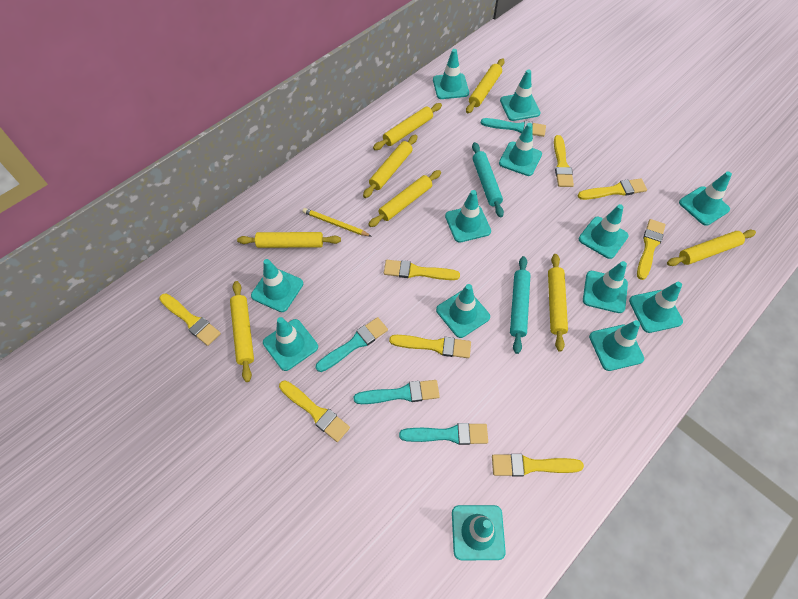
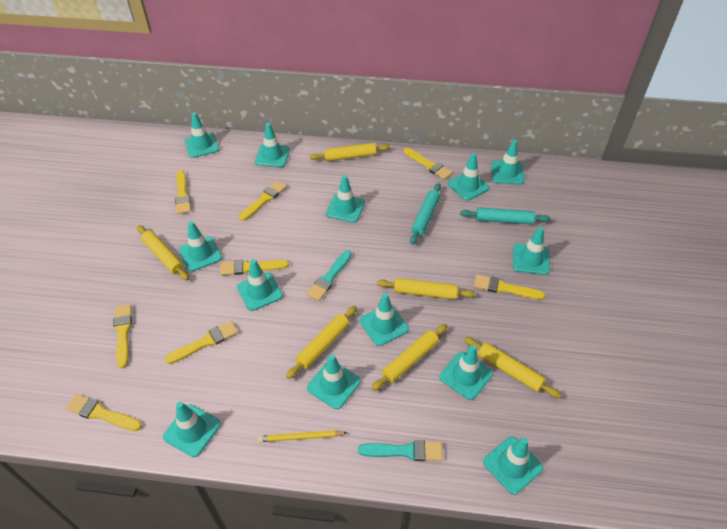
turquoise brush: 4 -> 2
yellow rolling pin: 8 -> 6

